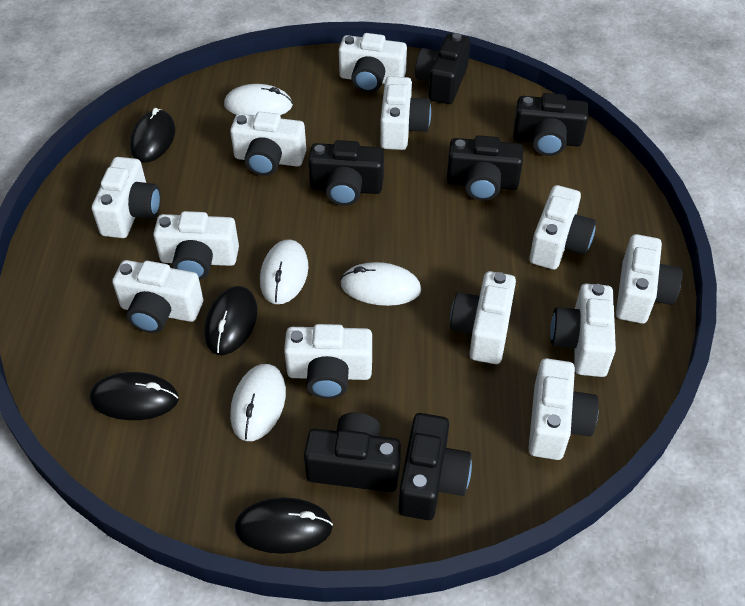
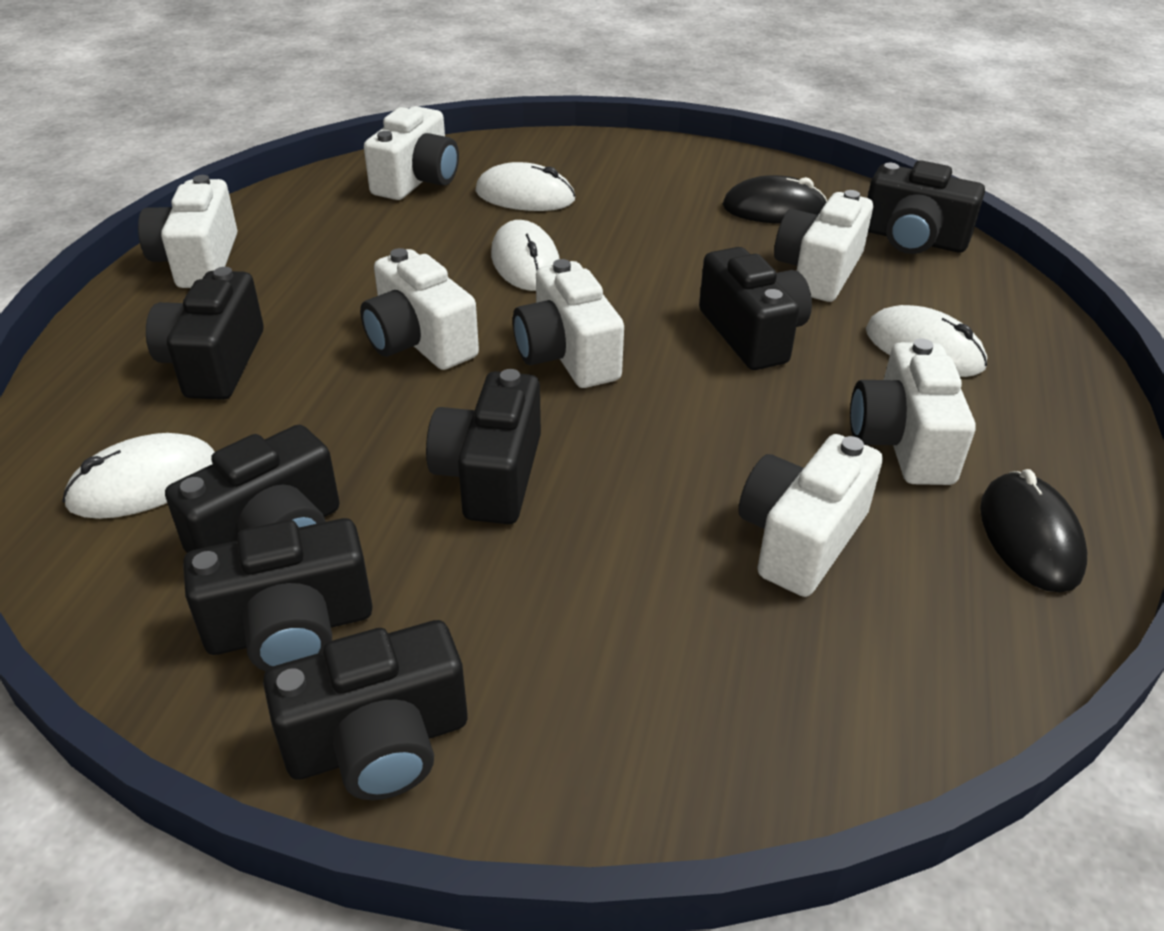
black camera: 6 -> 7
black mouse: 4 -> 2
white camera: 12 -> 7

